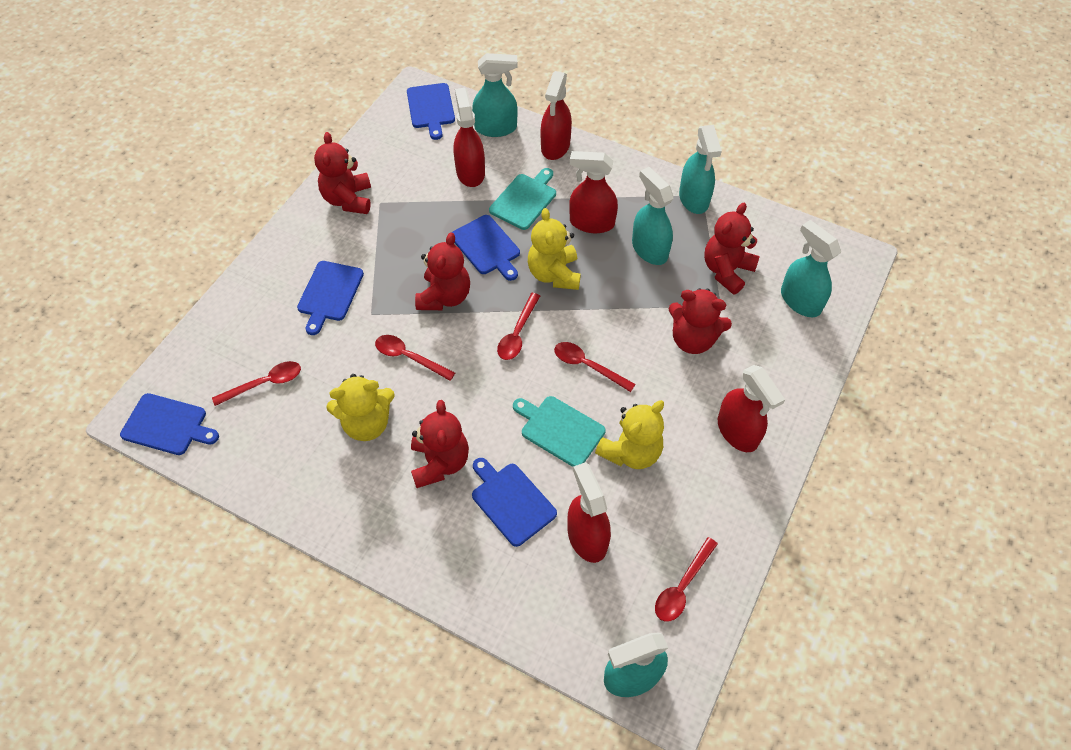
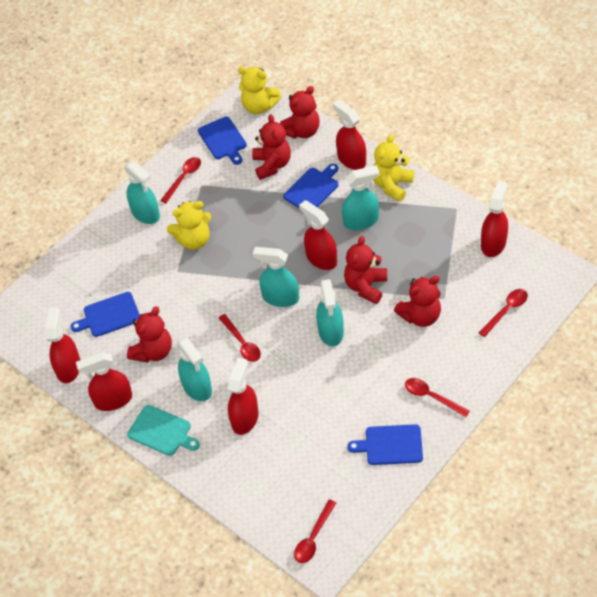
blue cutting board: 5 -> 4
red spray bottle: 5 -> 6
turquoise cutting board: 2 -> 1

